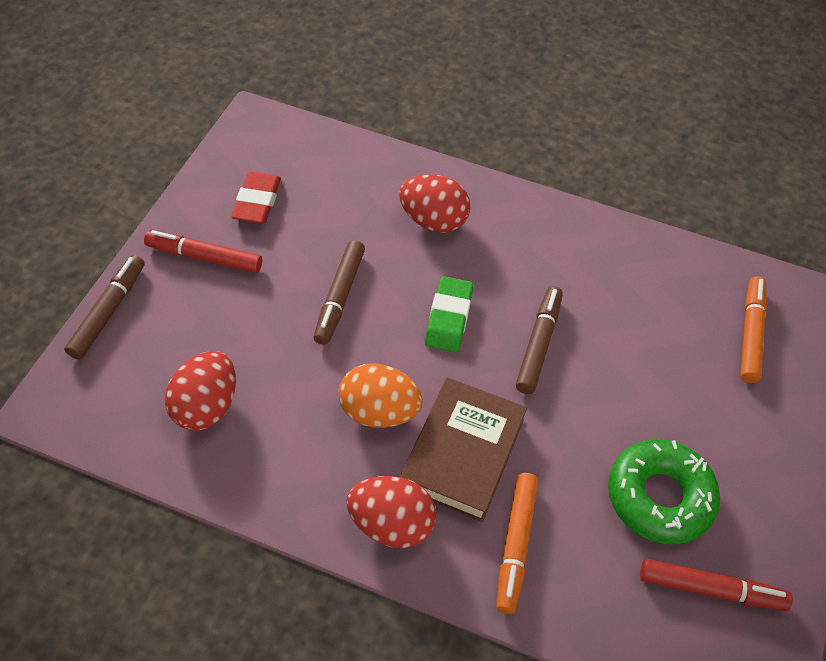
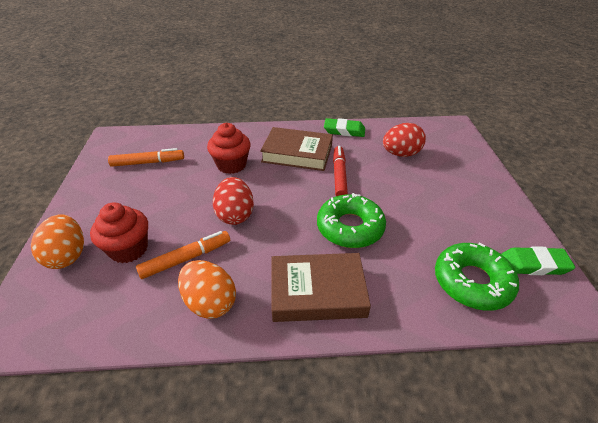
brown book: 1 -> 2
brown marker: 3 -> 0
green donut: 1 -> 2
green eraser: 1 -> 2
orange egg: 1 -> 2
red cupcake: 0 -> 2
red egg: 3 -> 2
red eraser: 1 -> 0
red marker: 2 -> 1

